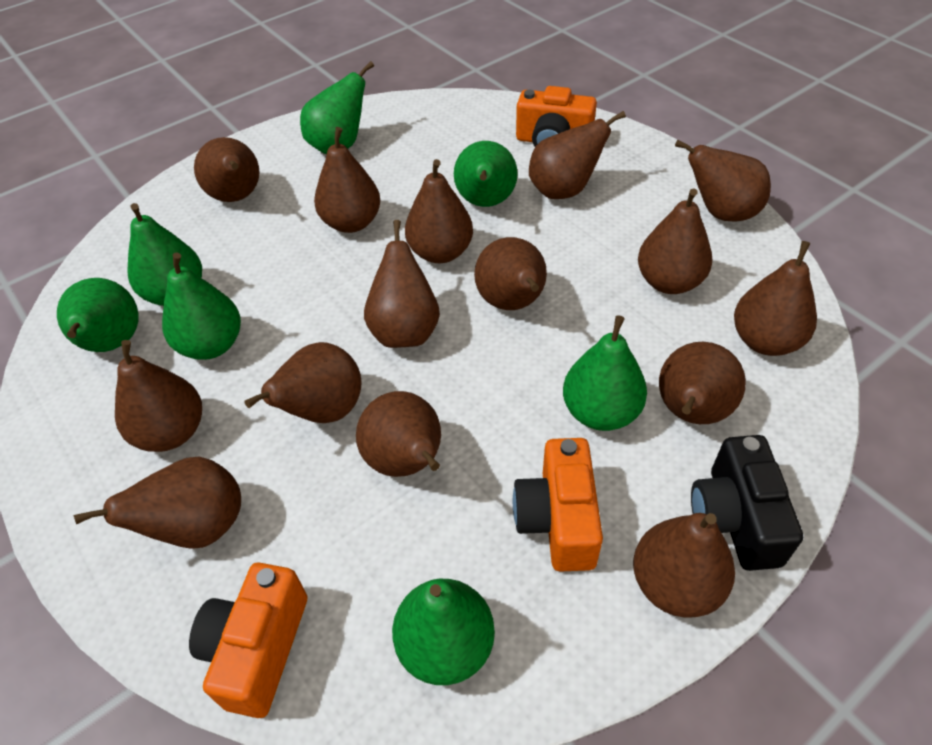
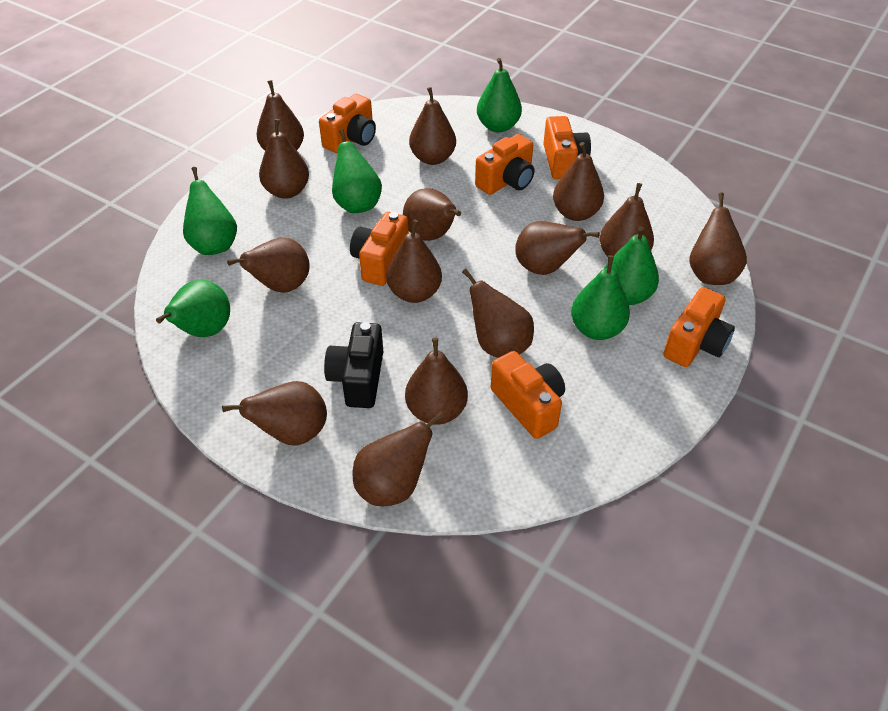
brown pear: 15 -> 14
green pear: 7 -> 6
orange camera: 3 -> 6

